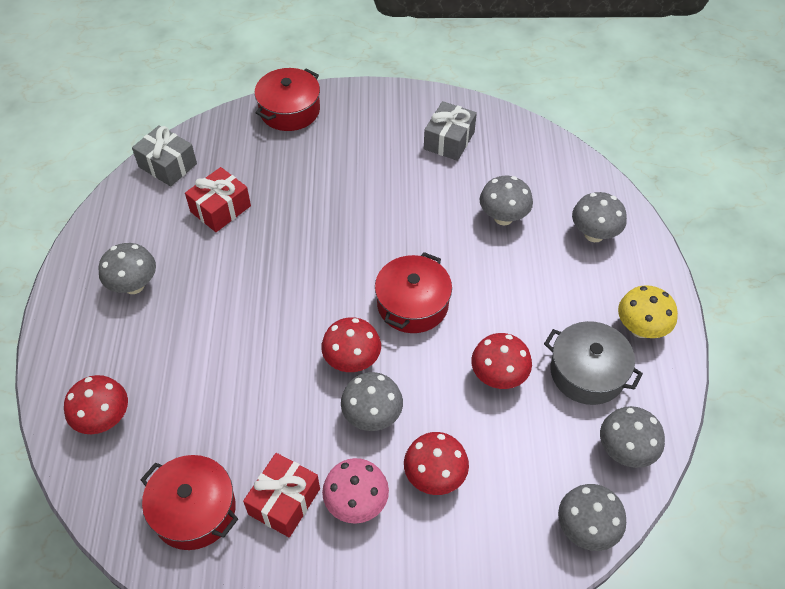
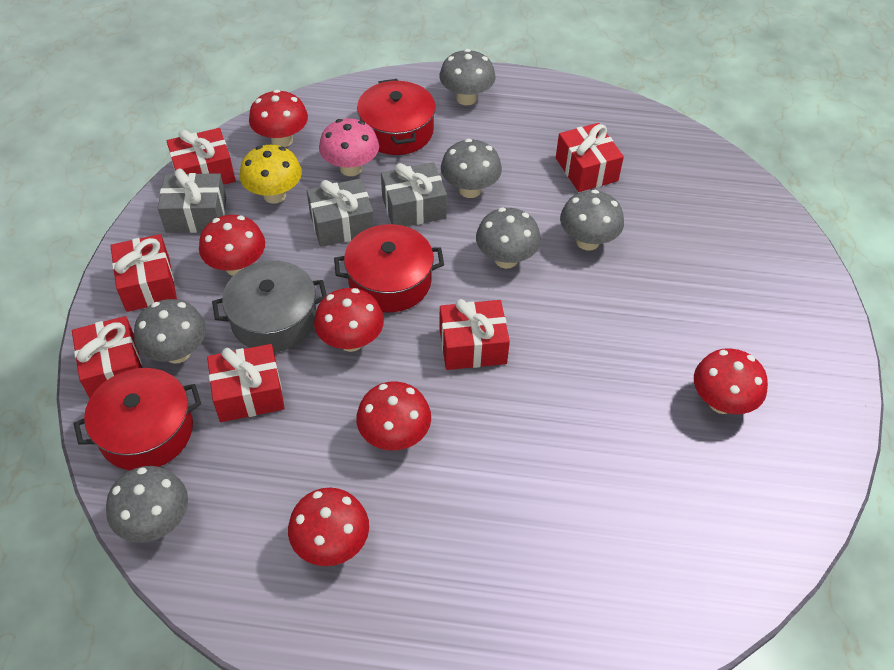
grey gift: 2 -> 3
red gift: 2 -> 6
red mushroom: 4 -> 6

